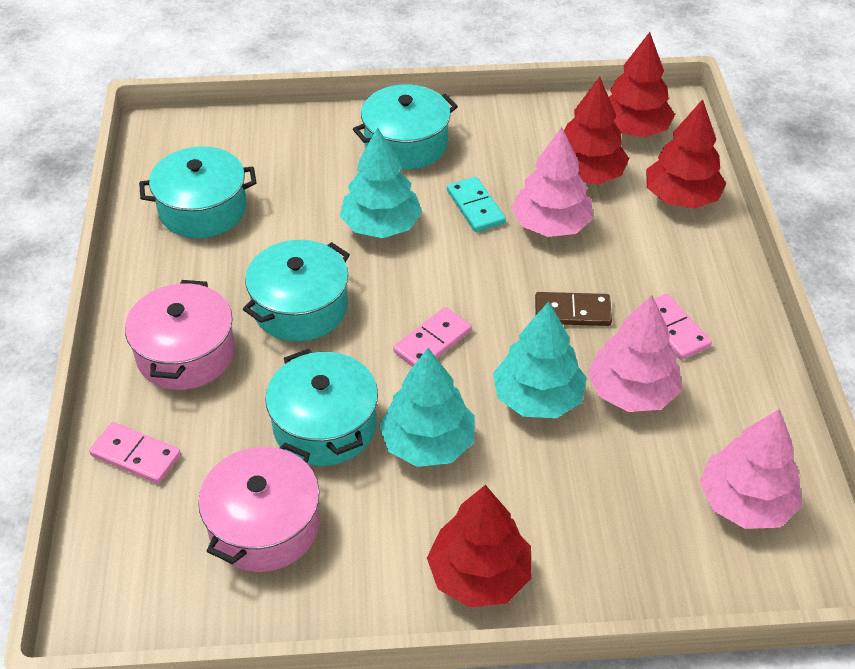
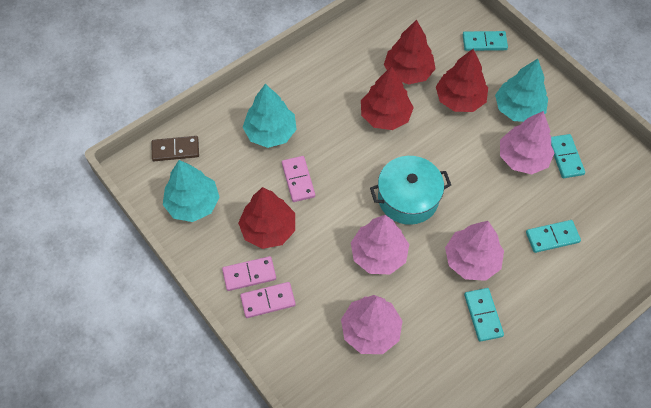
pink pot: 2 -> 0
pink tree: 3 -> 4
turquoise domino: 1 -> 4
turquoise pot: 4 -> 1

